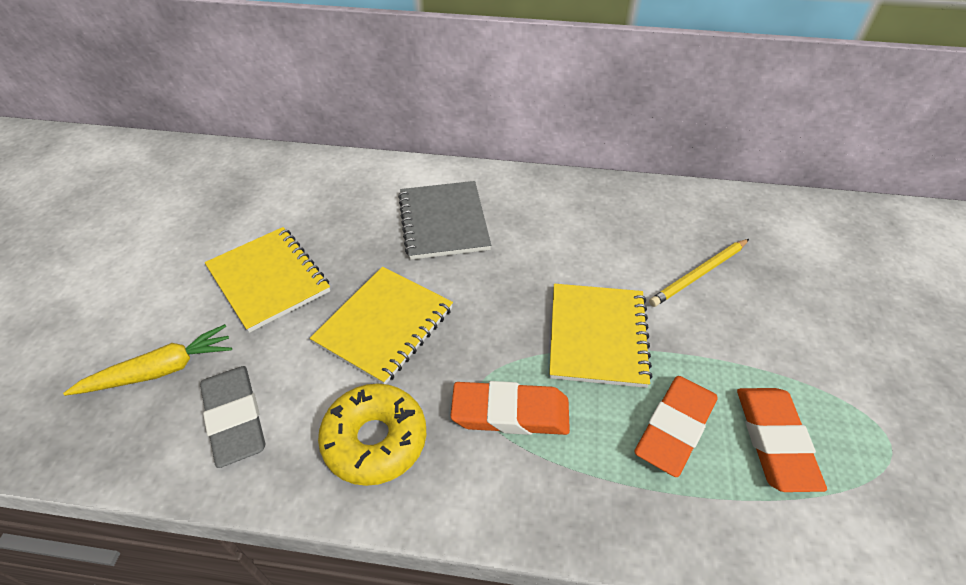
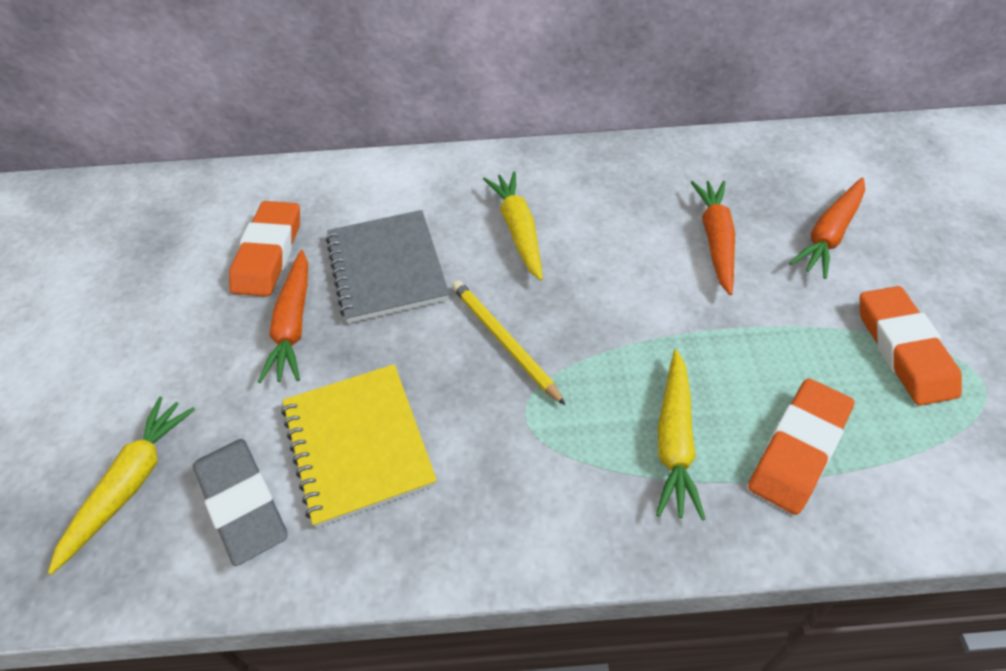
orange carrot: 0 -> 3
yellow carrot: 1 -> 3
yellow donut: 1 -> 0
yellow notebook: 3 -> 1

